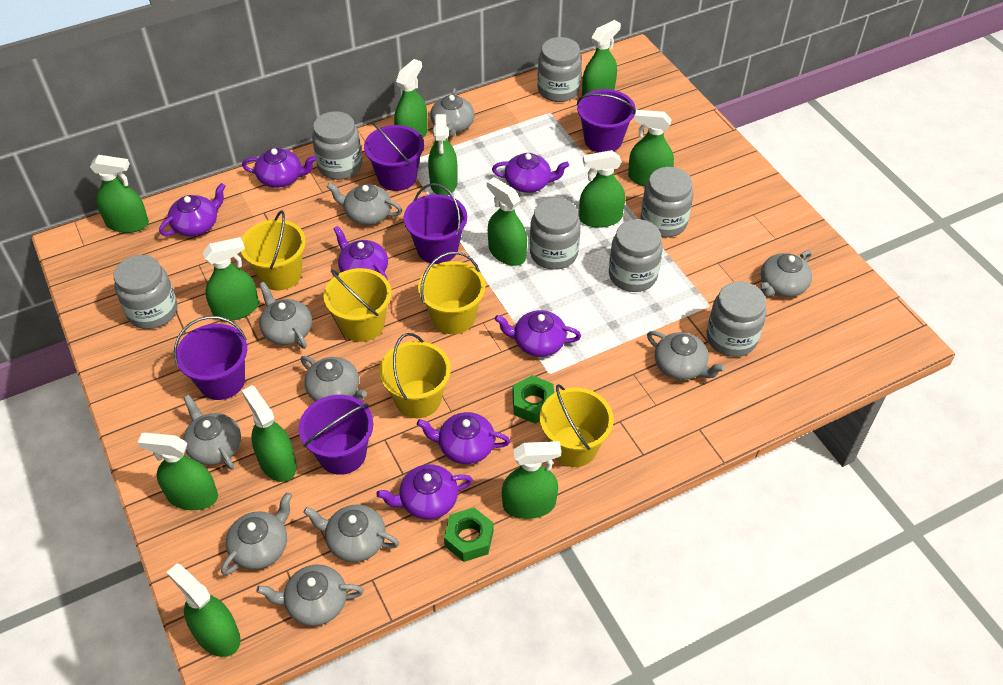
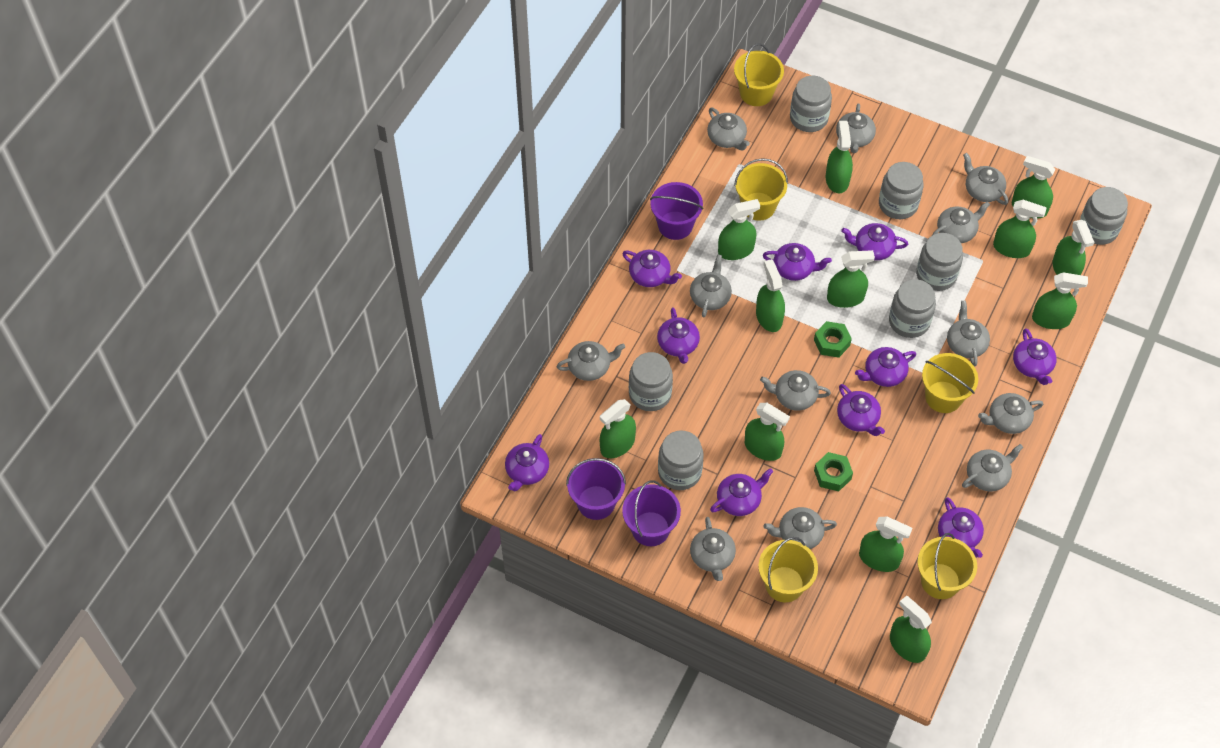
grey teapot: 10 -> 12
purple bucket: 5 -> 3
purple teapot: 7 -> 10

